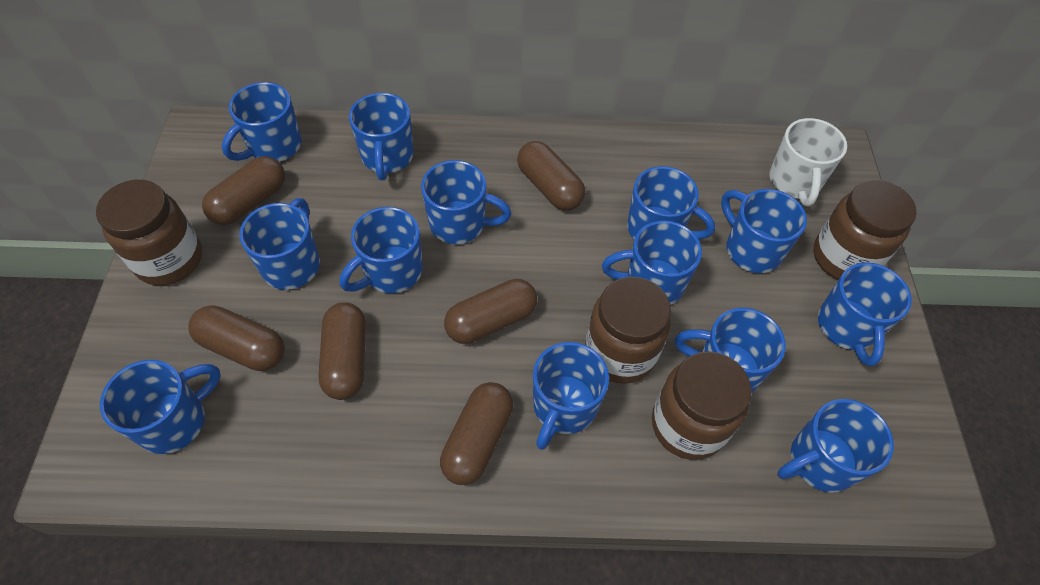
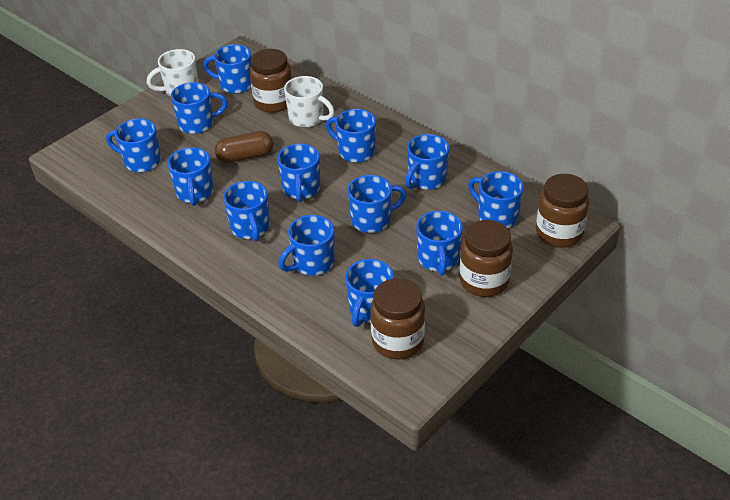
brown capsule: 6 -> 1
white mug: 1 -> 2

